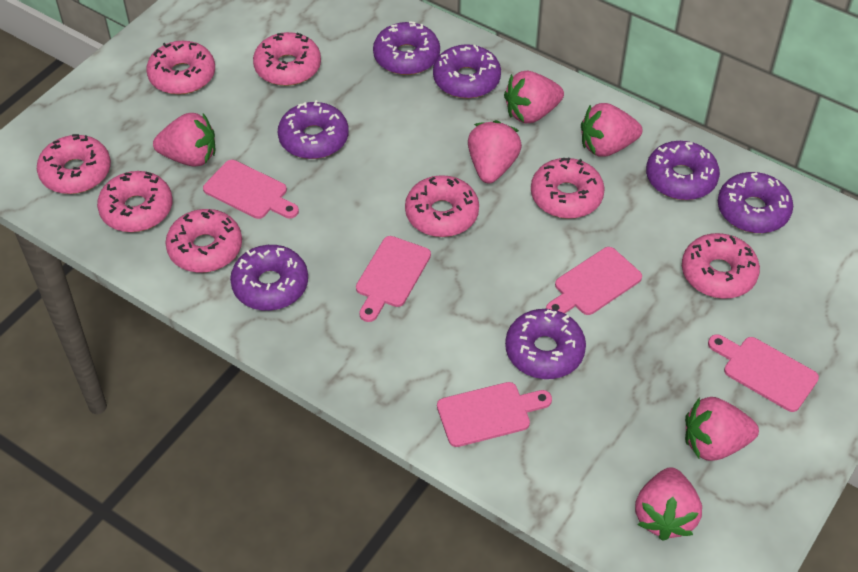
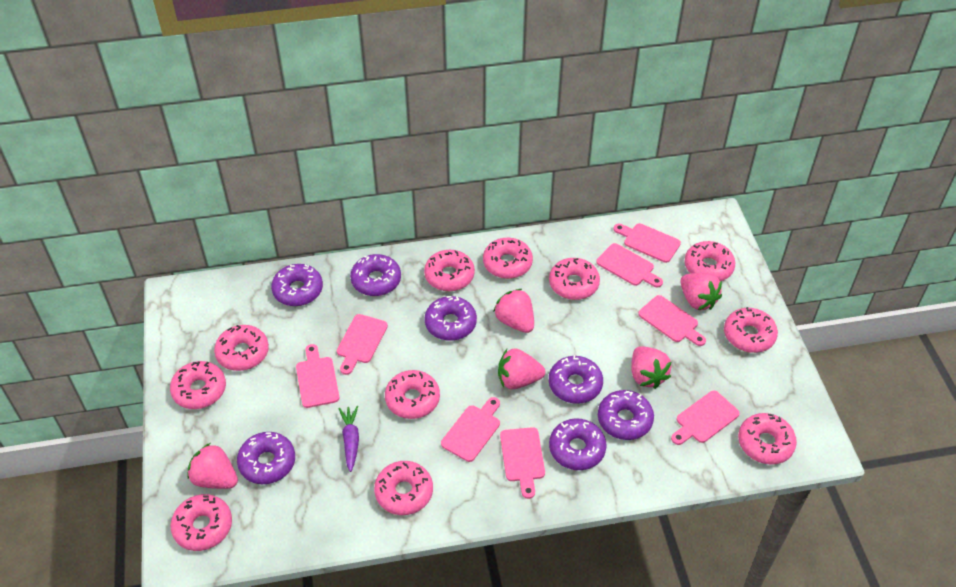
pink cutting board: 5 -> 8
pink donut: 8 -> 11
pink strawberry: 6 -> 5
purple carrot: 0 -> 1

